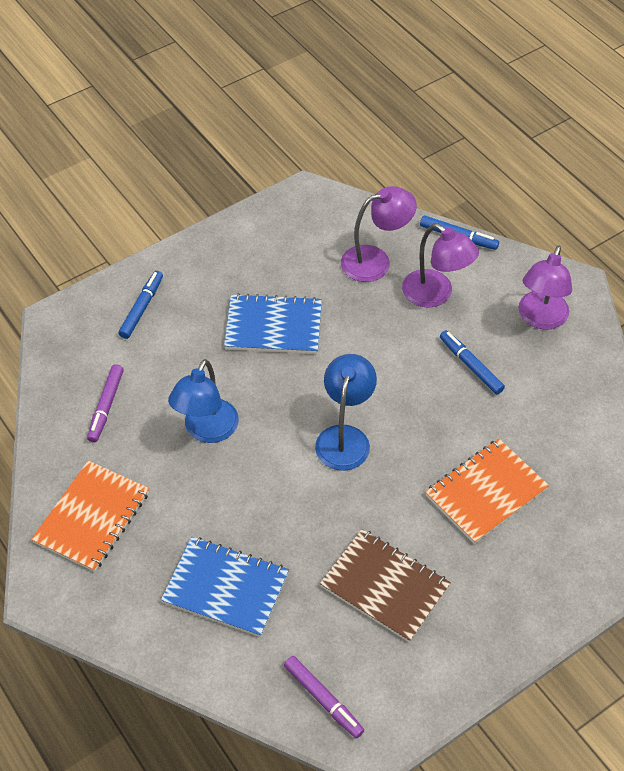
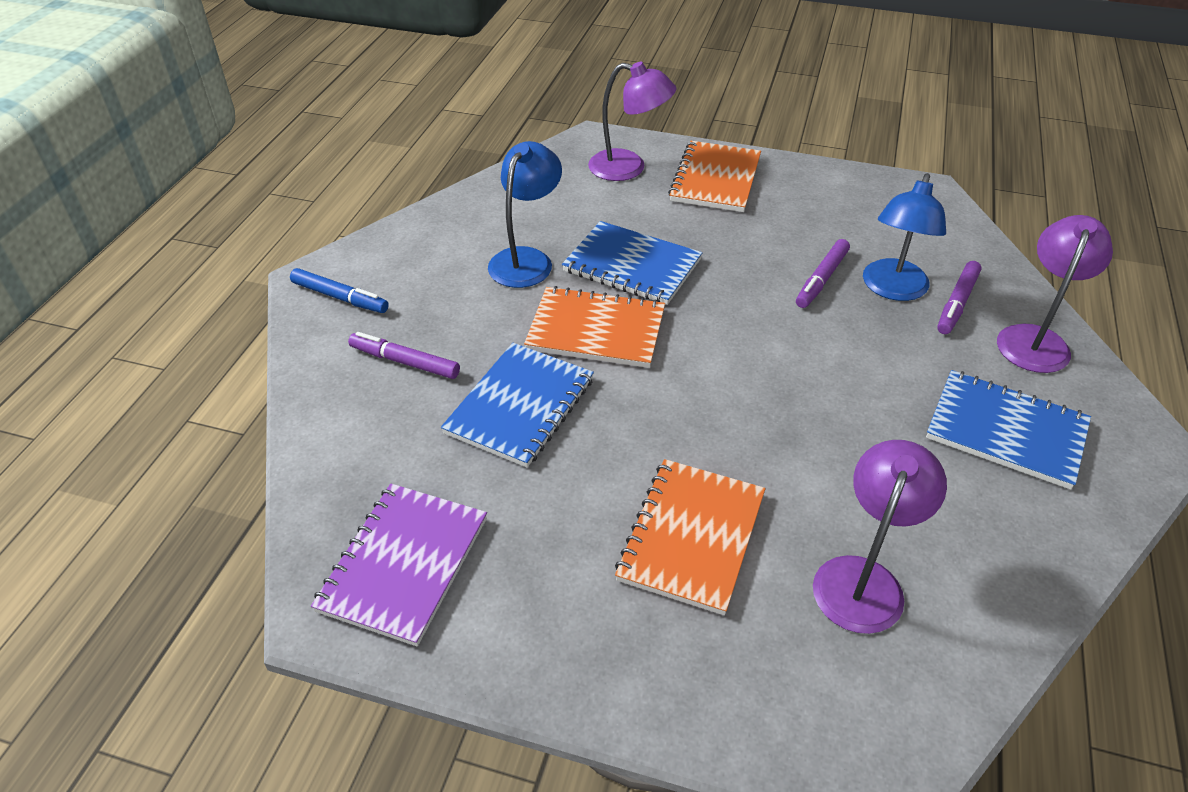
blue marker: 3 -> 1
blue notebook: 2 -> 3
brown notebook: 1 -> 0
orange notebook: 2 -> 3
purple marker: 2 -> 3
purple notebook: 0 -> 1

